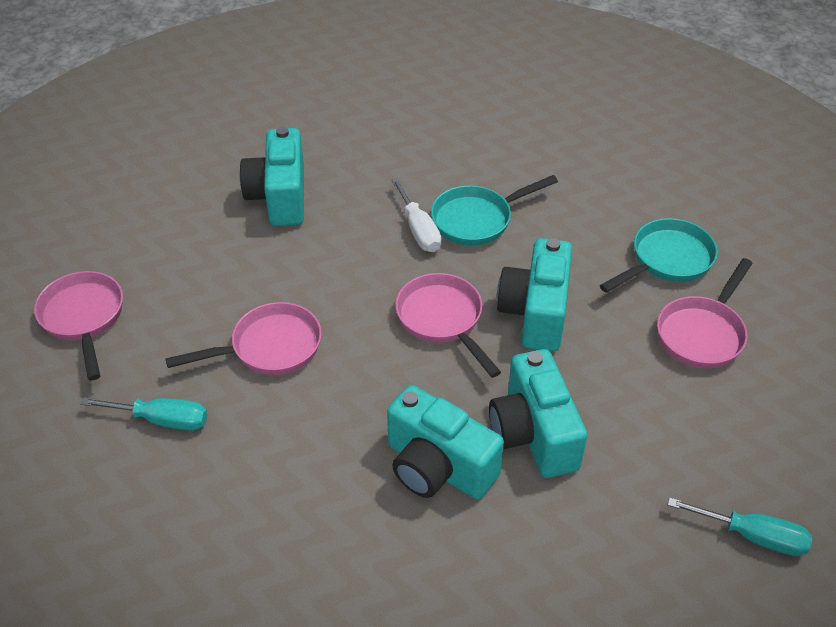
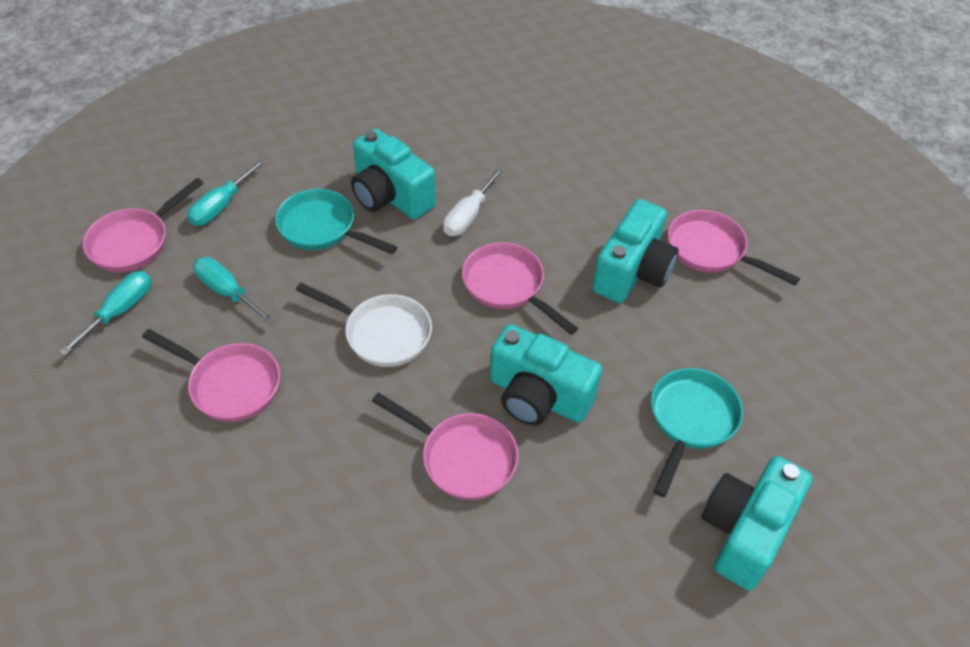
pink pan: 4 -> 5
turquoise screwdriver: 2 -> 3
white pan: 0 -> 1

